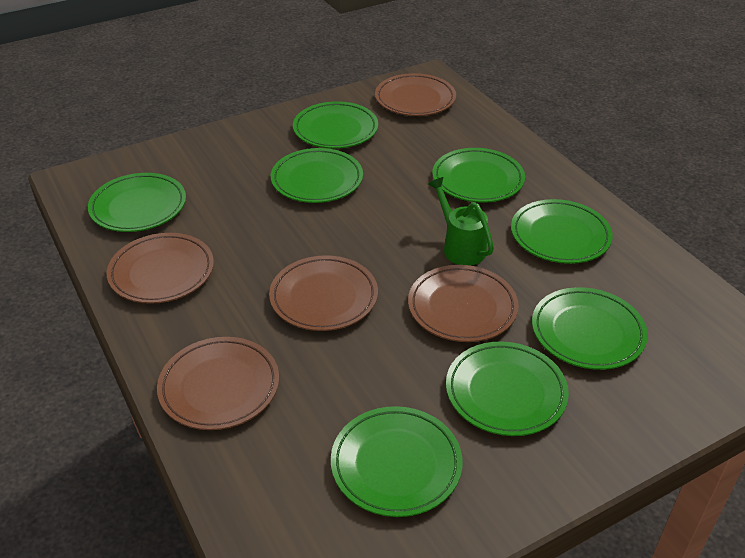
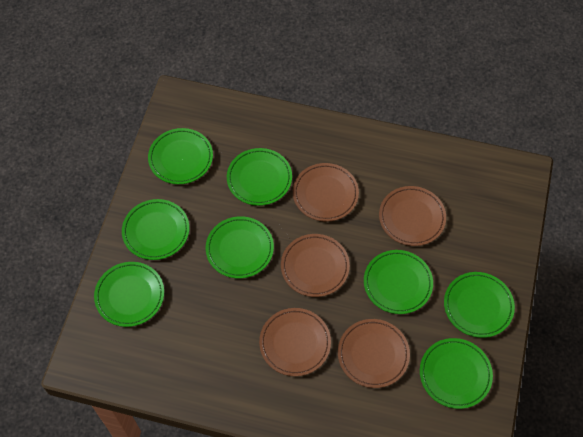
green watering can: 1 -> 0

